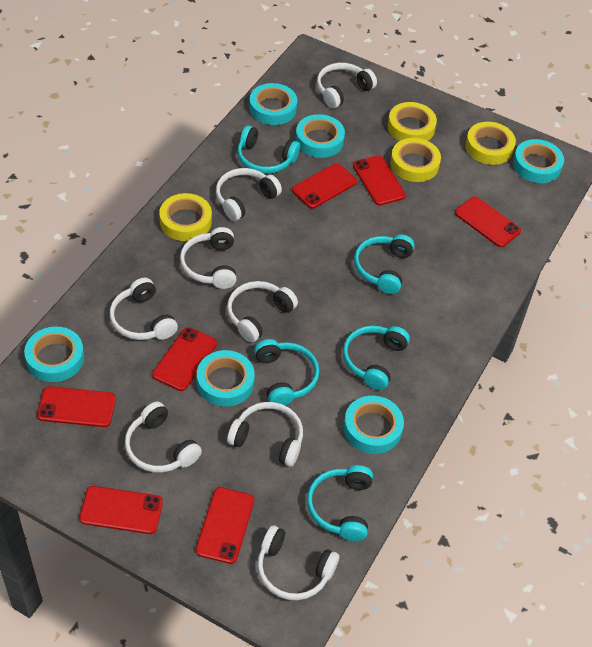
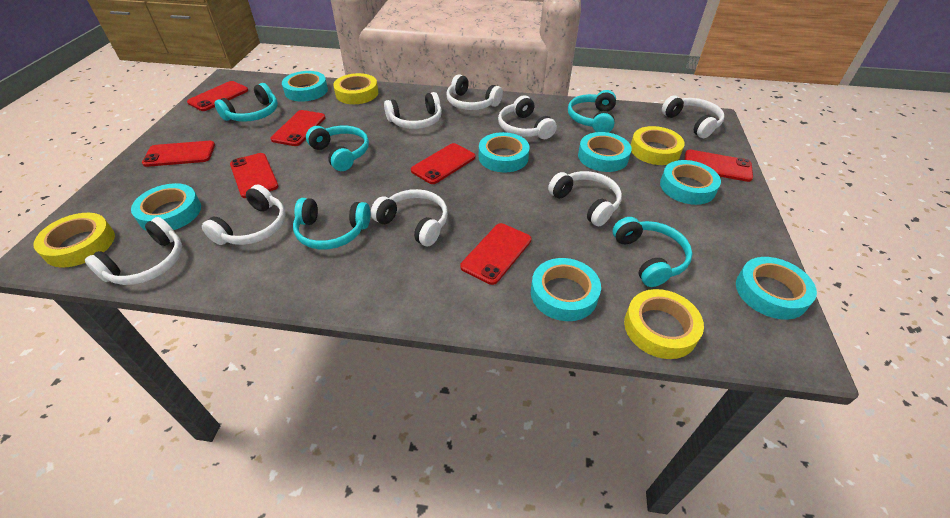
turquoise tape: 6 -> 7

